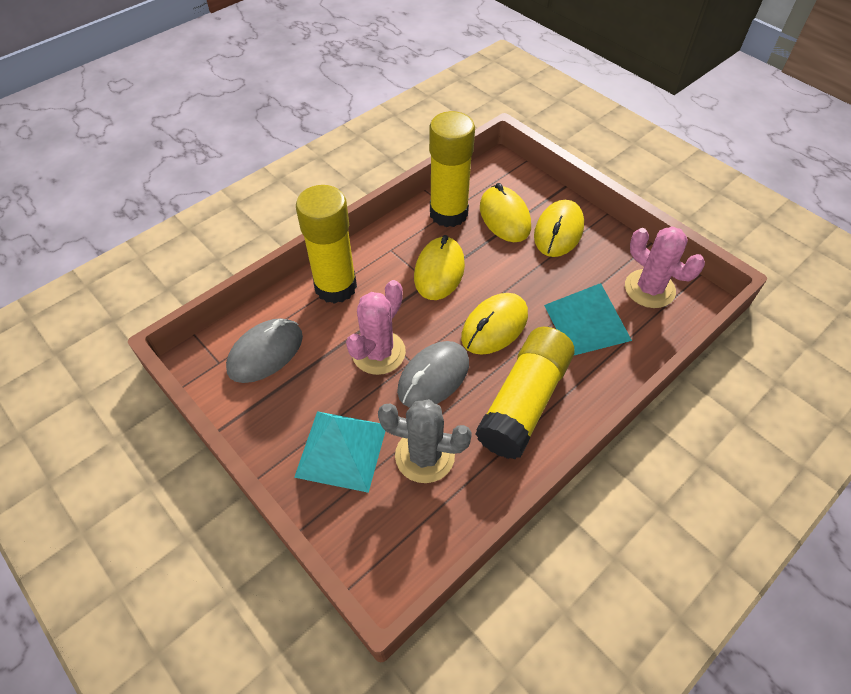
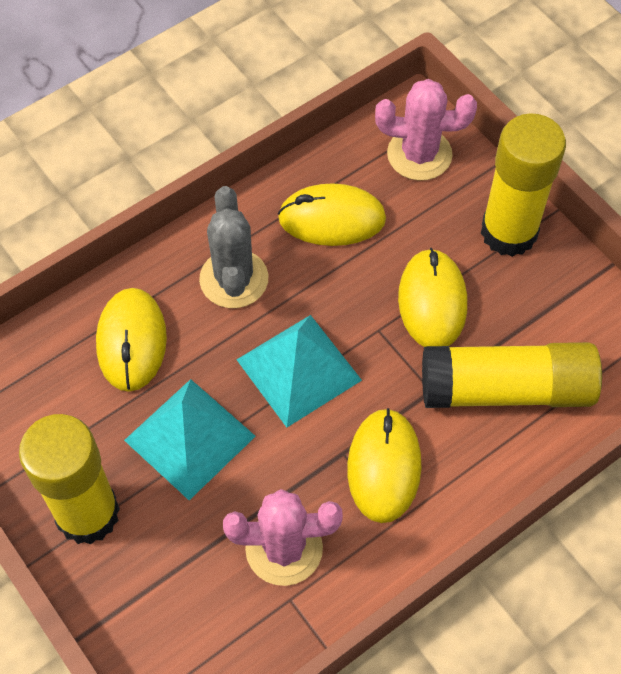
grey mouse: 2 -> 0

